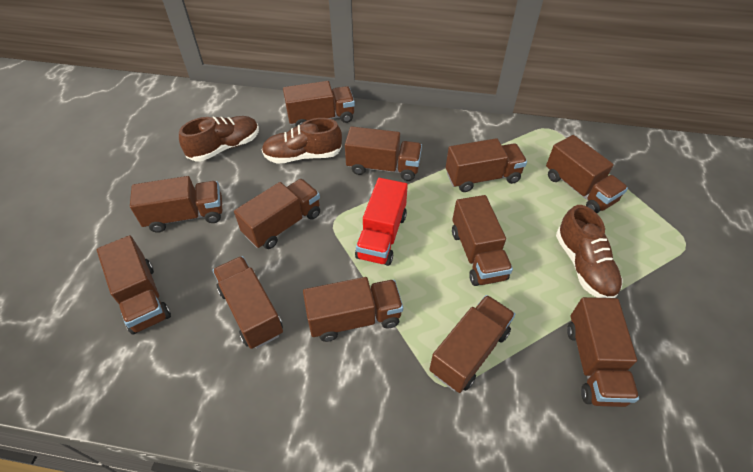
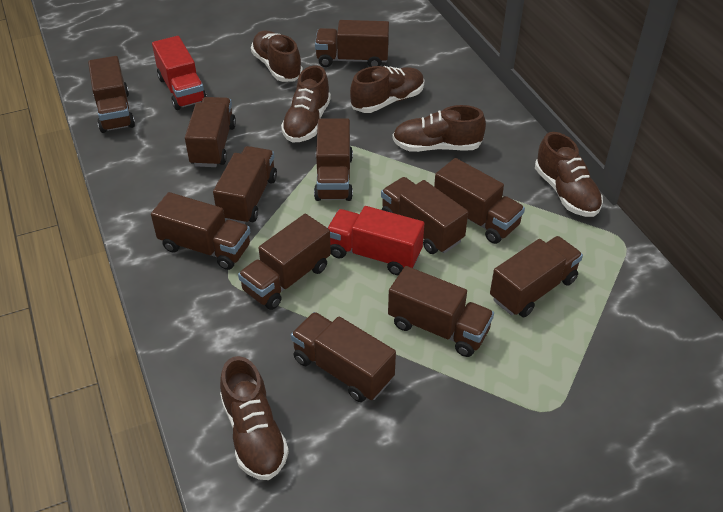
brown shoe: 3 -> 6
red truck: 1 -> 2

